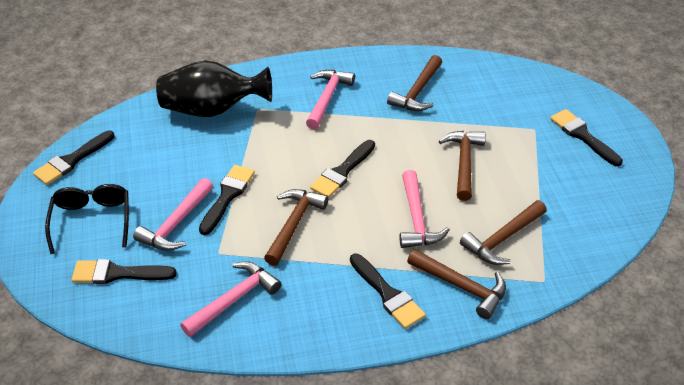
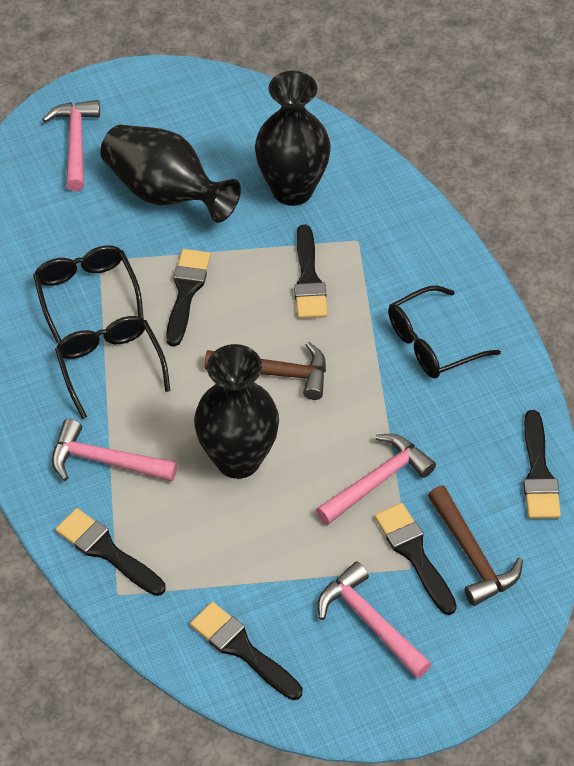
black glasses: 1 -> 3
black vase: 1 -> 3
brown hammer: 5 -> 2

